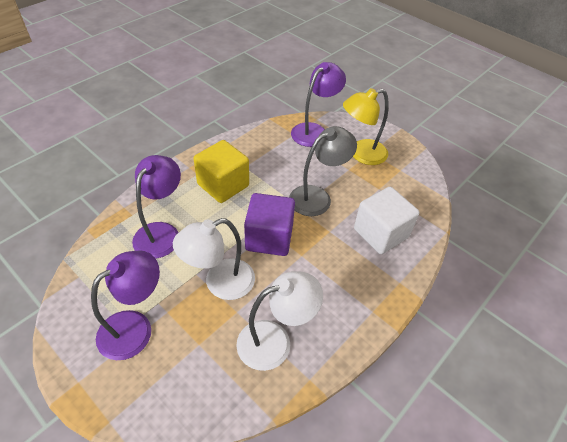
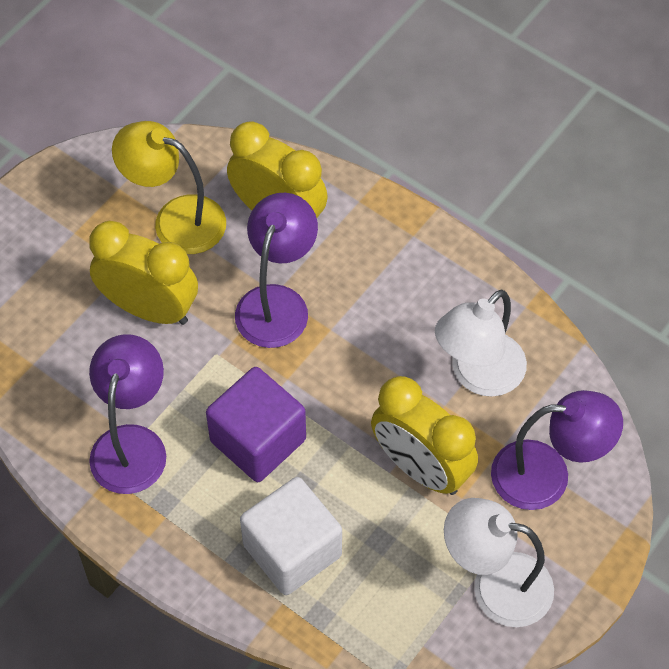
grey lamp: 1 -> 0
yellow clock: 0 -> 3
yellow cube: 1 -> 0

